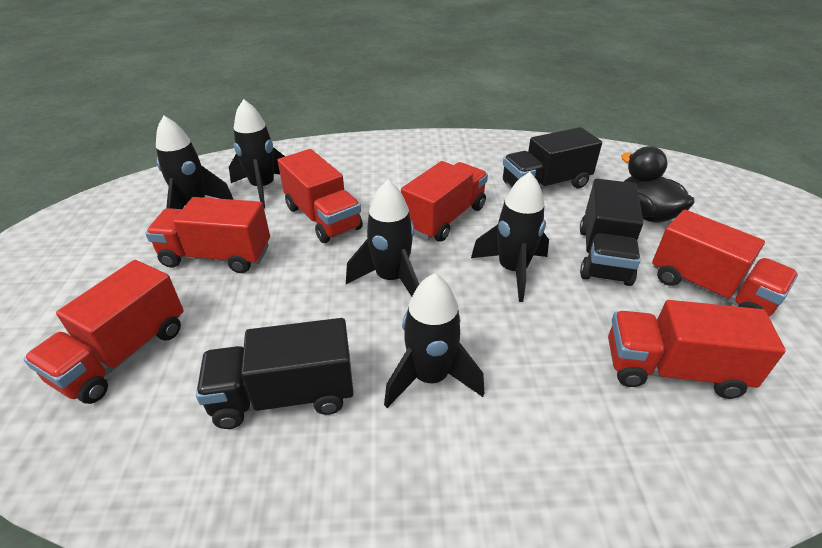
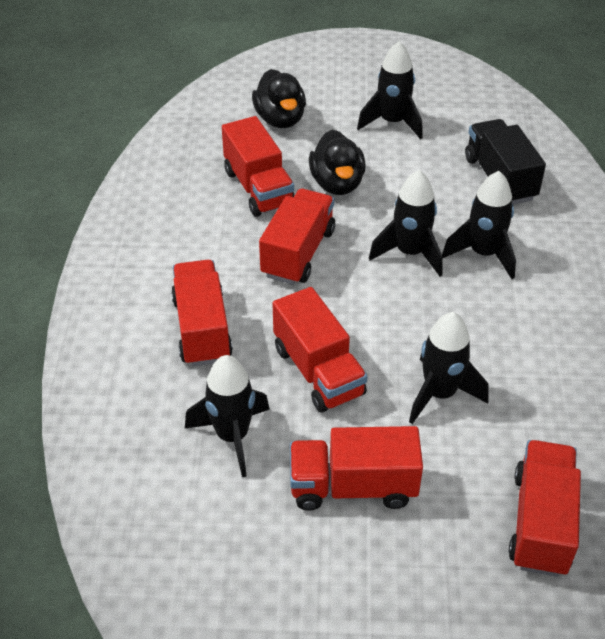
black duck: 1 -> 2
black truck: 3 -> 1

